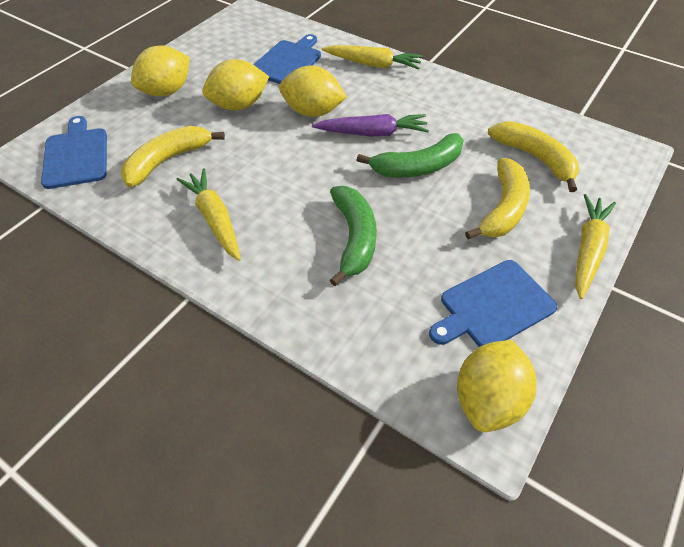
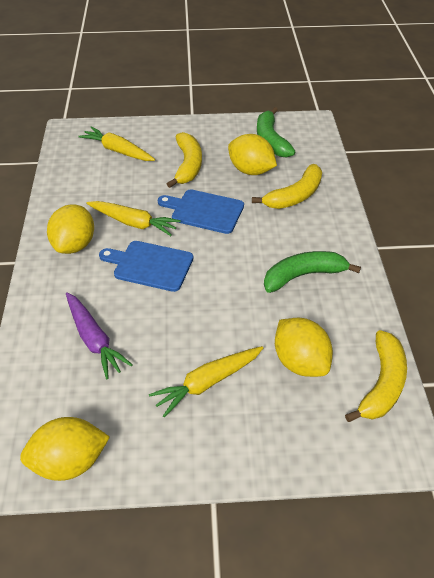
blue cutting board: 3 -> 2

